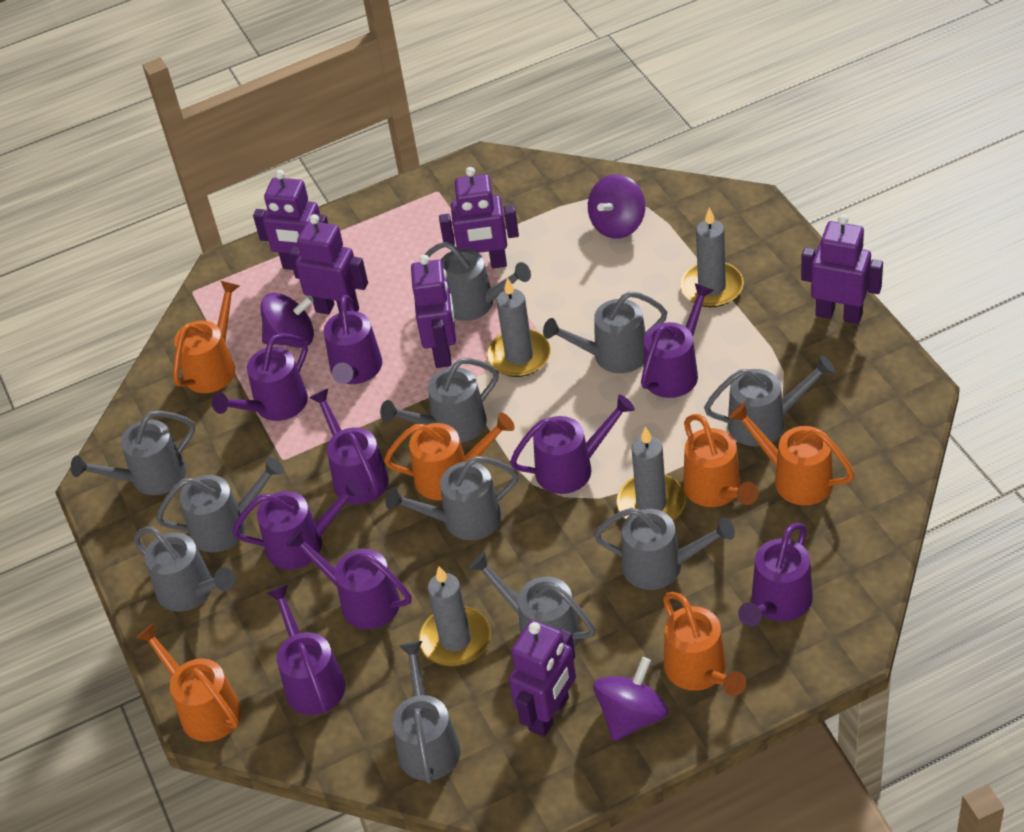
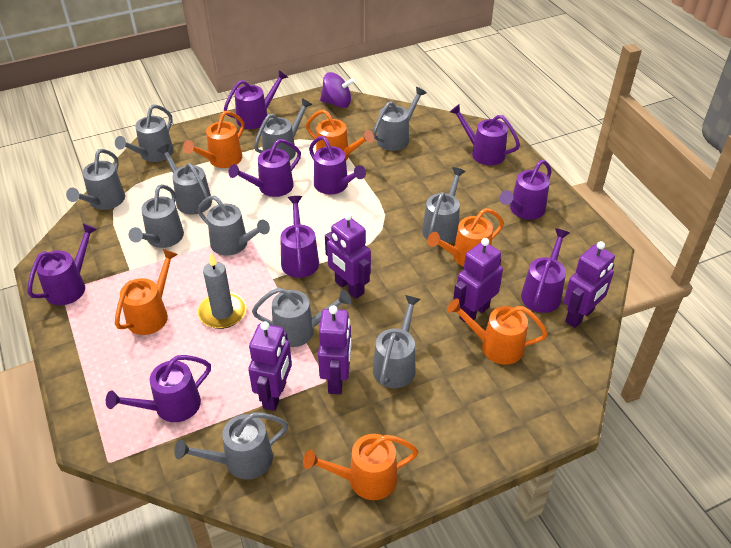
grey candle: 4 -> 1
purple robot: 6 -> 5
purple spinning top: 3 -> 1

